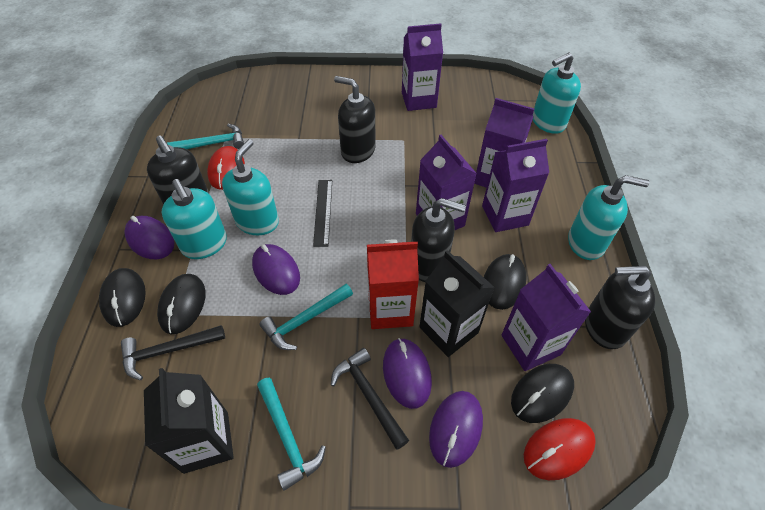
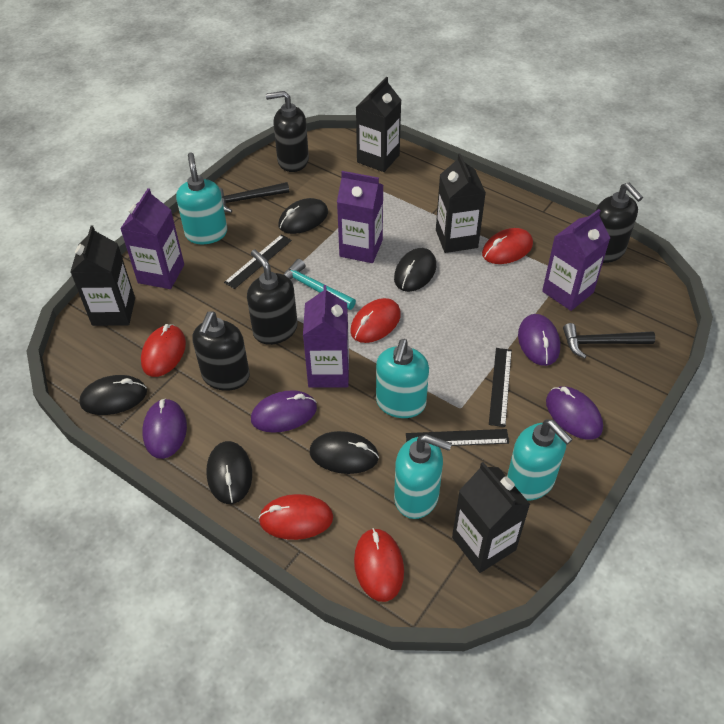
black carton: 2 -> 4
black mouse: 4 -> 5
black ruler: 1 -> 3
purple carton: 5 -> 4
red carton: 1 -> 0
red mouse: 2 -> 5
turquoise hammer: 3 -> 1

